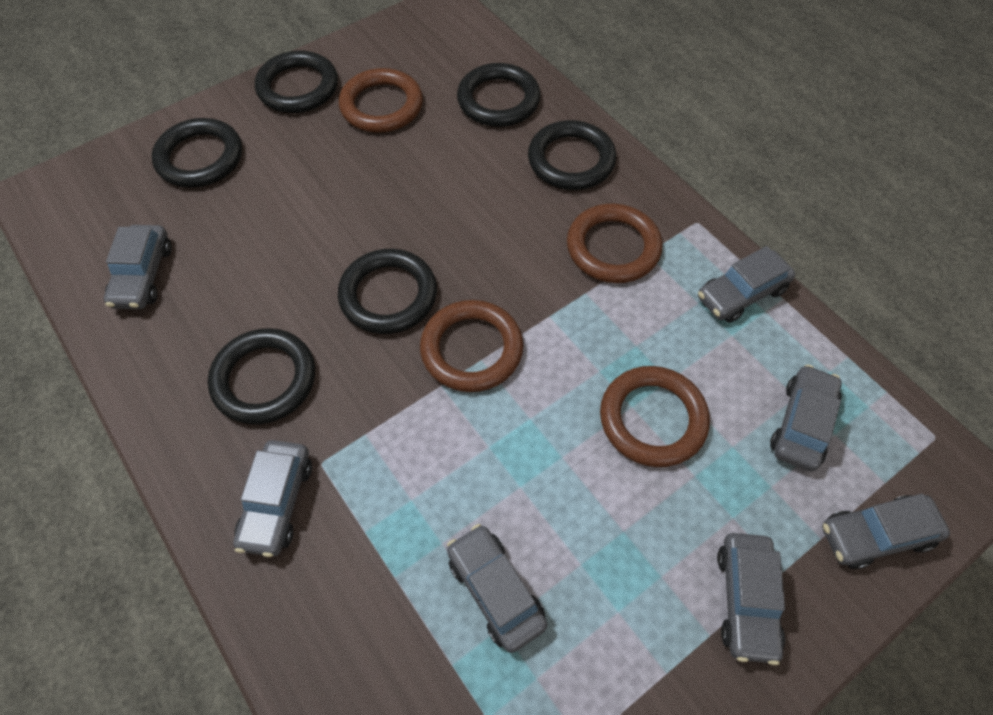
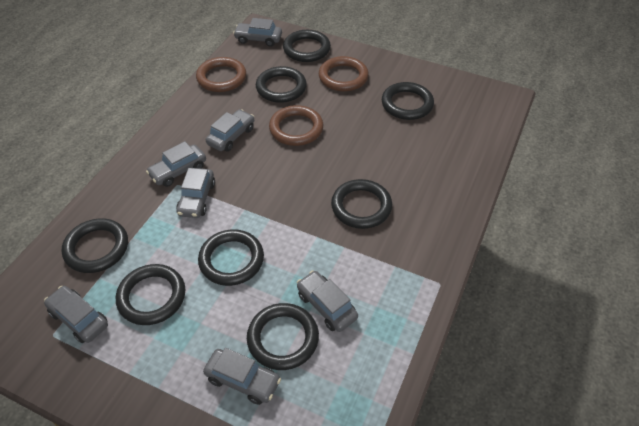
black ring: 6 -> 8
brown ring: 4 -> 3

